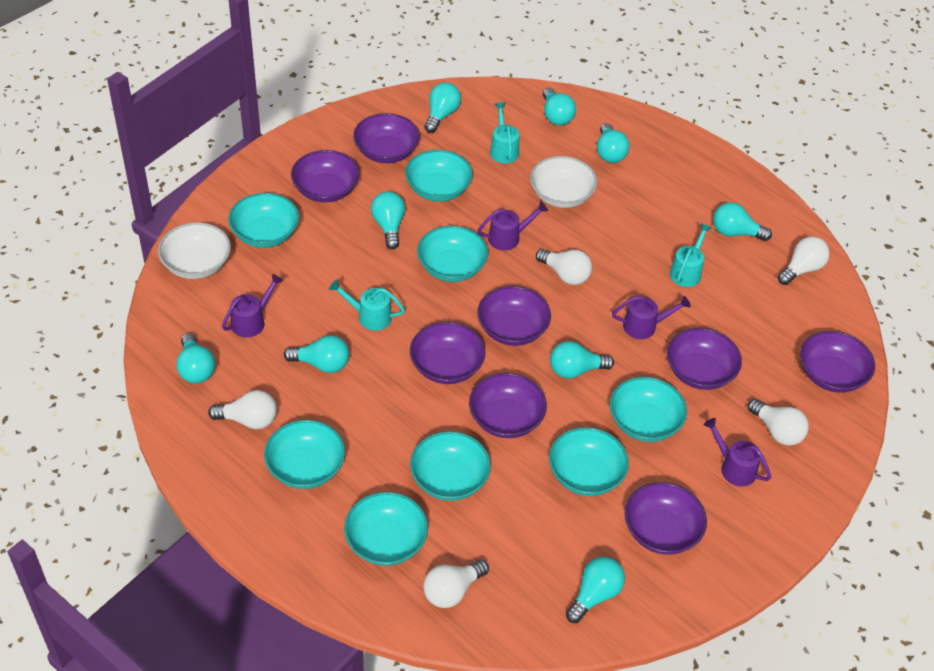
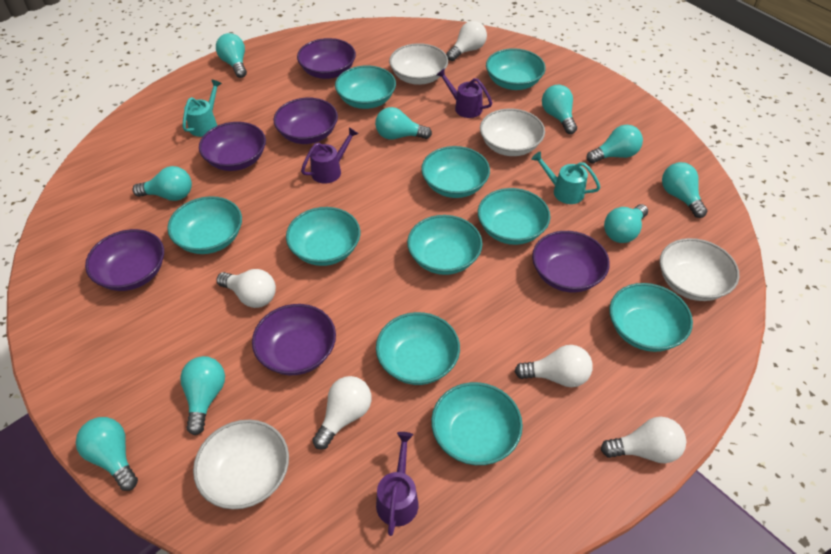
purple bowl: 8 -> 6
purple watering can: 4 -> 3
turquoise bowl: 8 -> 10
turquoise watering can: 3 -> 2
white bowl: 2 -> 4

